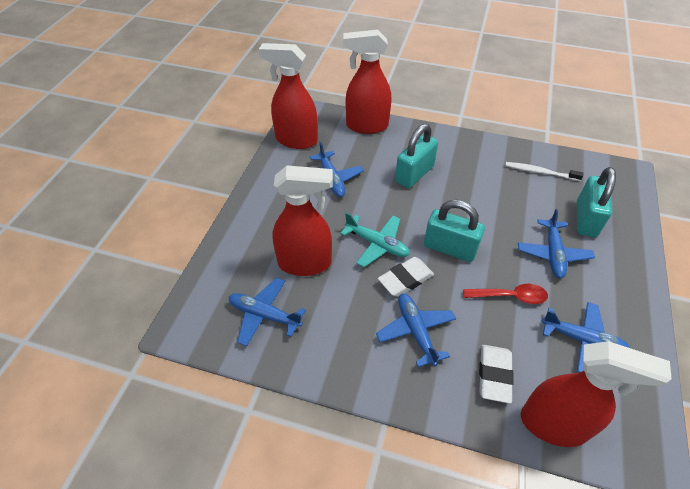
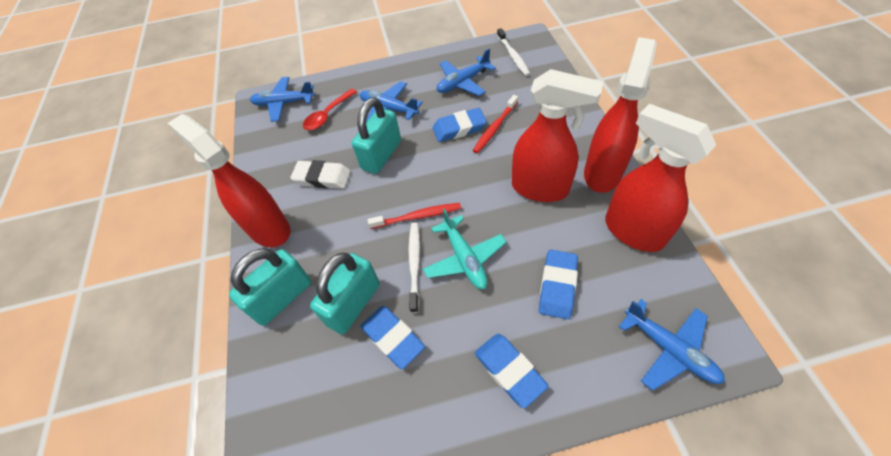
blue eraser: 0 -> 4
blue plane: 5 -> 4
red toothbrush: 0 -> 2
white eraser: 2 -> 1
white toothbrush: 1 -> 2

